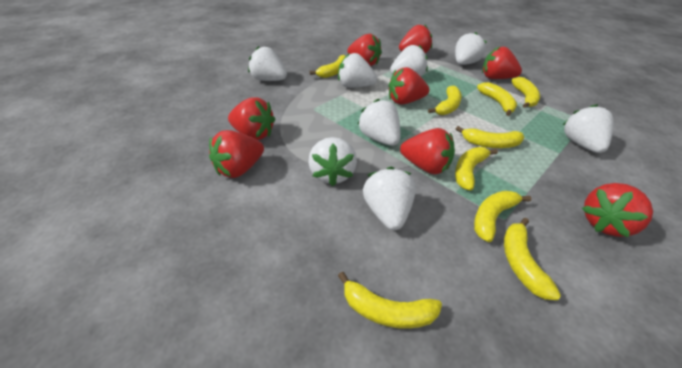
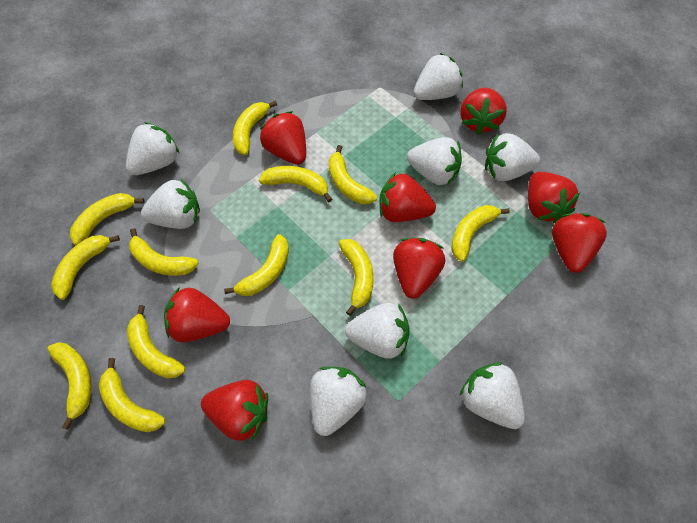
yellow banana: 9 -> 12

